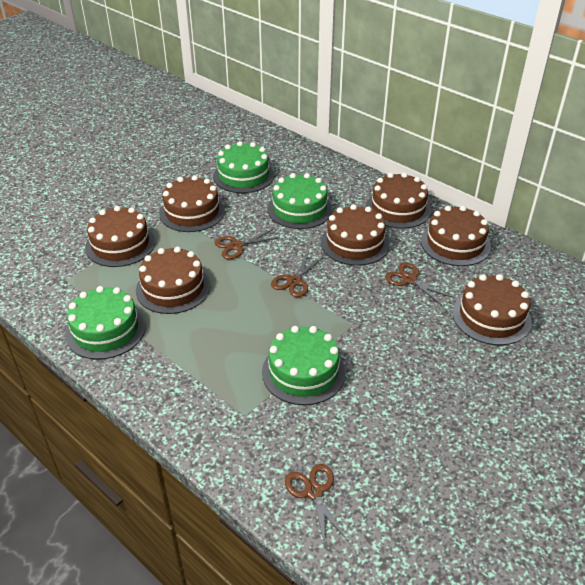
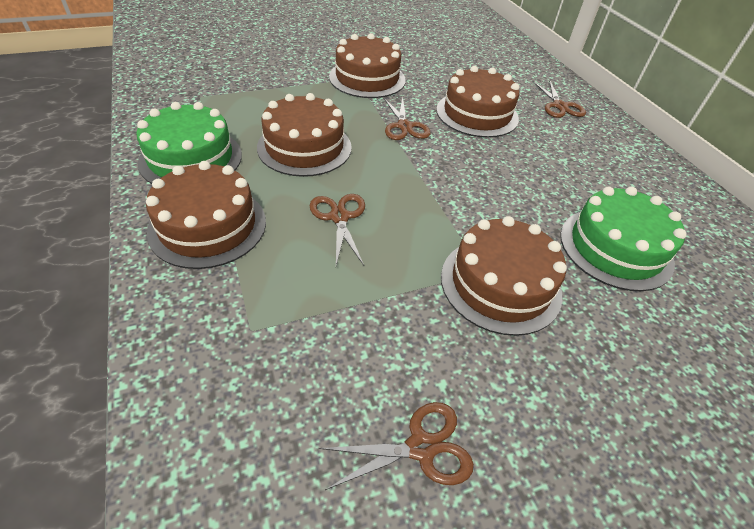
brown cake: 7 -> 5
green cake: 4 -> 2

